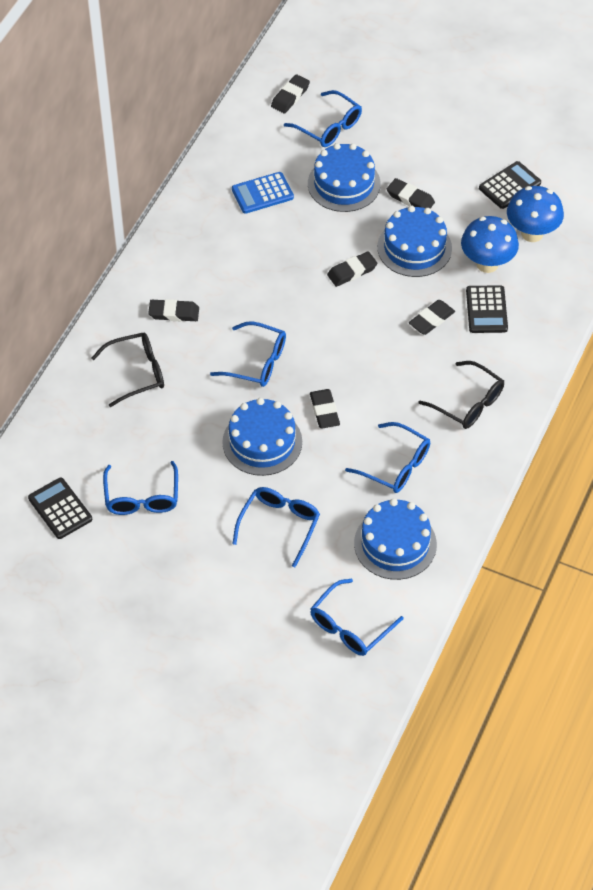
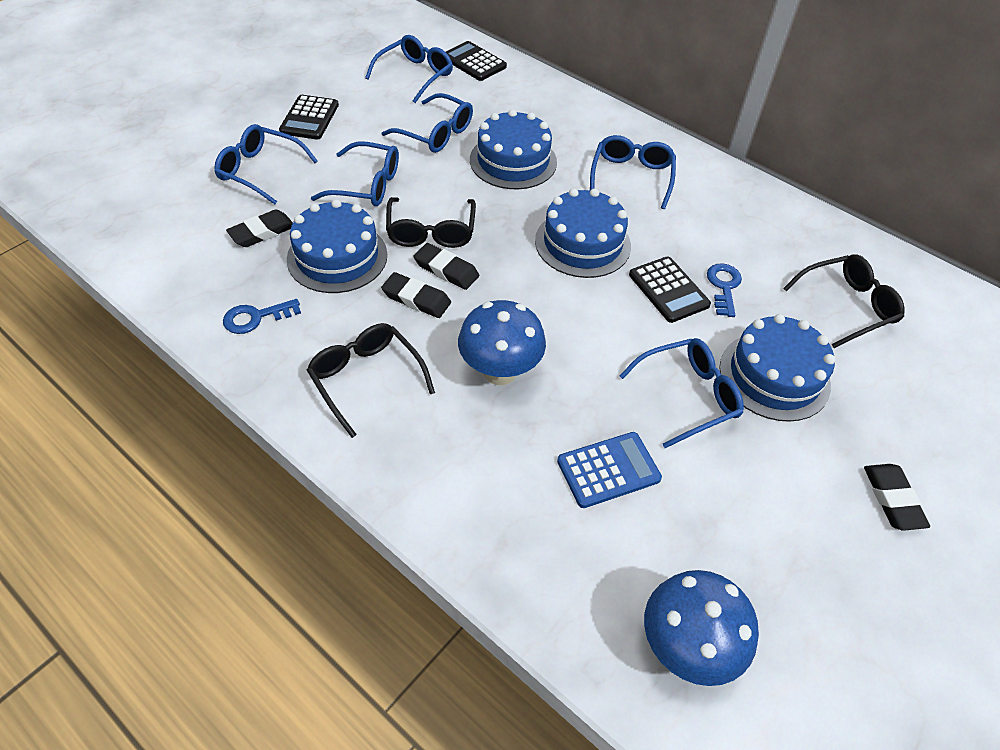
black eraser: 6 -> 4
black glasses: 2 -> 3
blue key: 0 -> 2

